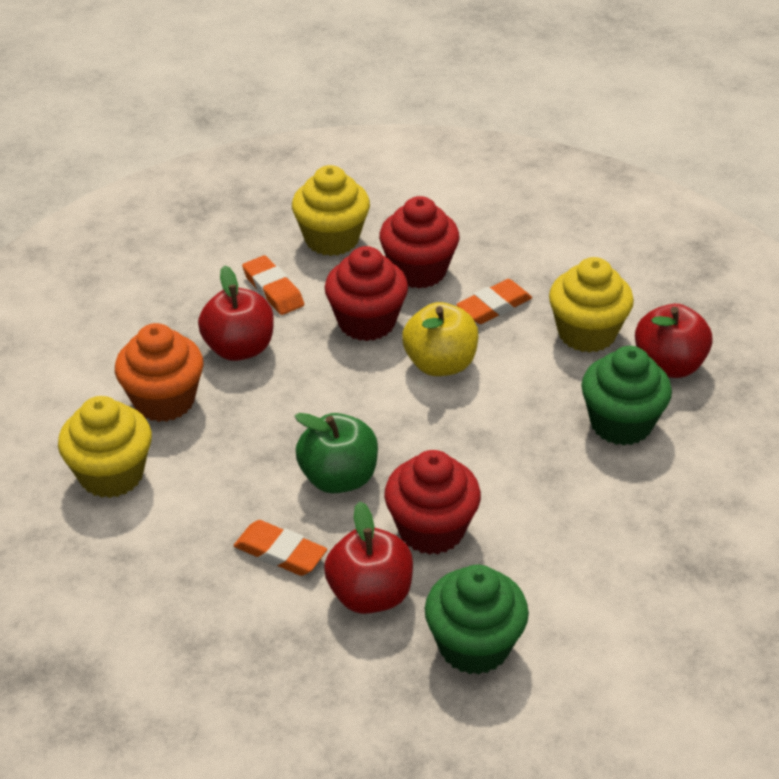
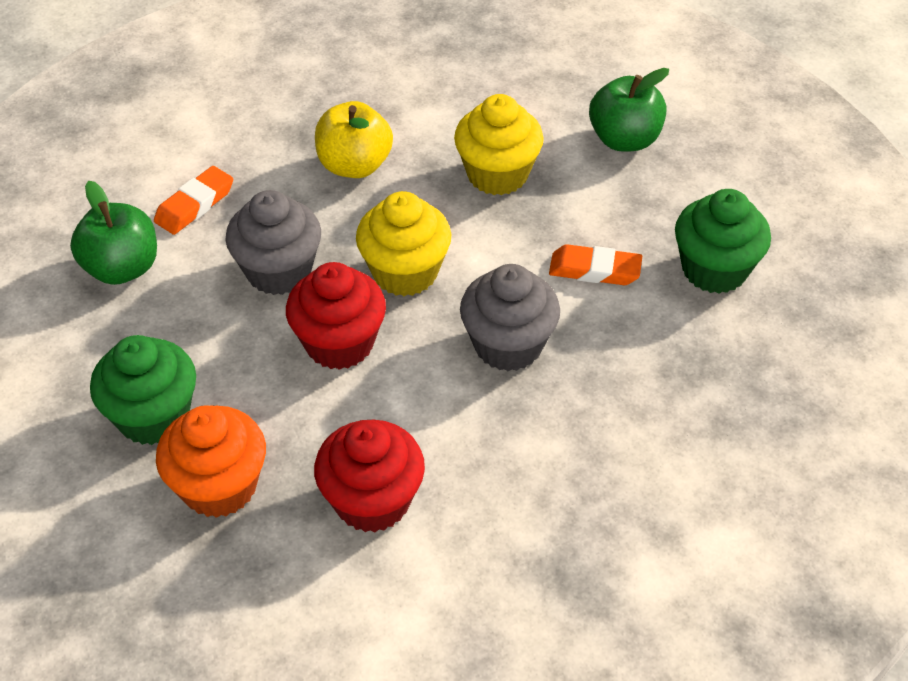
green apple: 1 -> 2
grey cupcake: 0 -> 2
orange eraser: 3 -> 2
red apple: 3 -> 0
red cupcake: 3 -> 2
yellow cupcake: 3 -> 2

